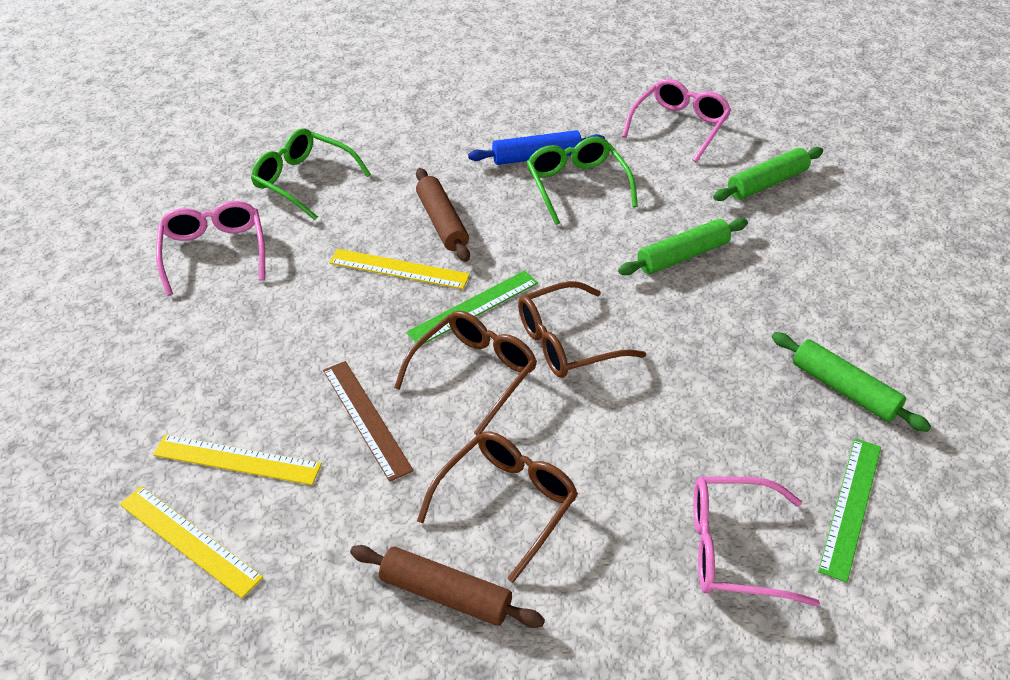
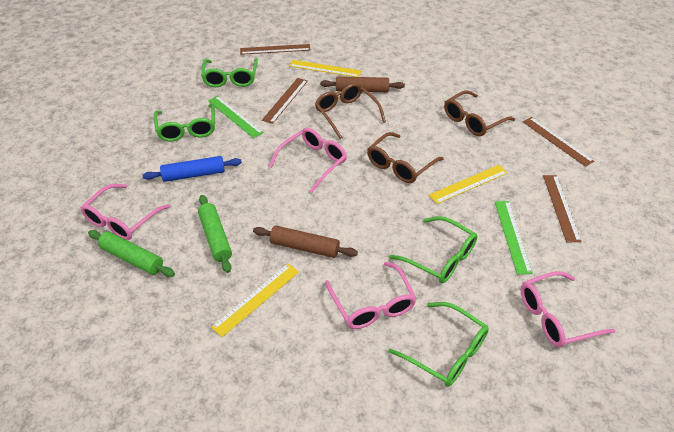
brown ruler: 1 -> 4
green glasses: 2 -> 4
green rolling pin: 3 -> 2
pink glasses: 3 -> 4

